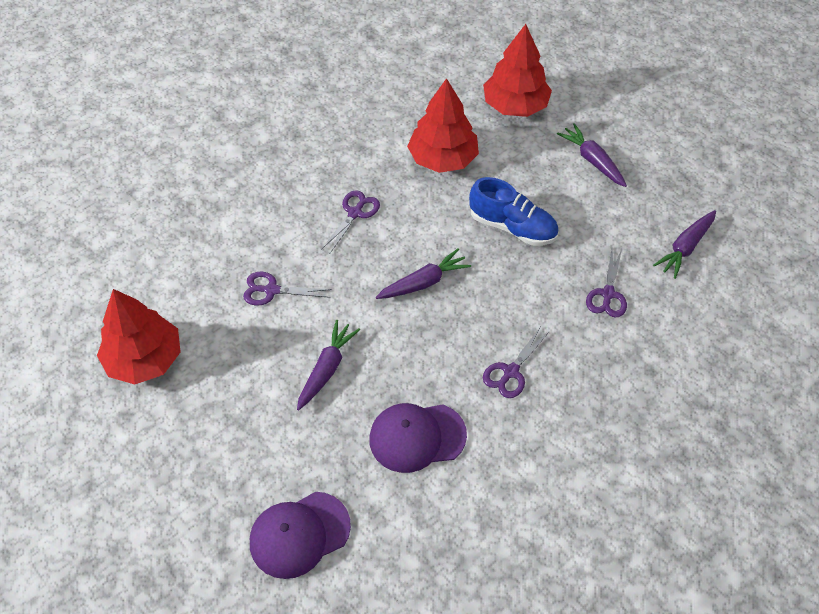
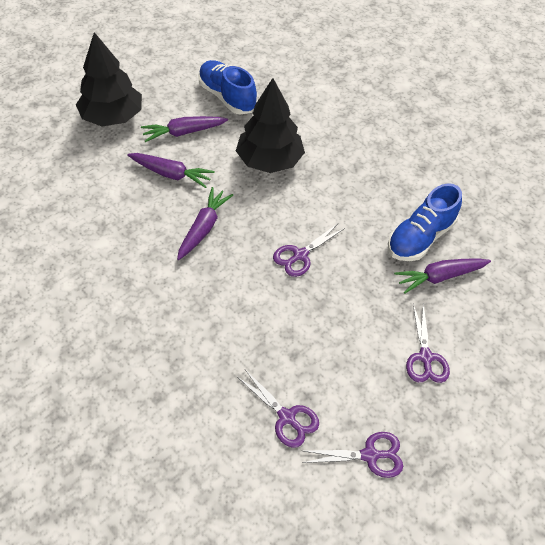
black tree: 0 -> 2
blue shoe: 1 -> 2
purple cap: 2 -> 0
red tree: 3 -> 0

